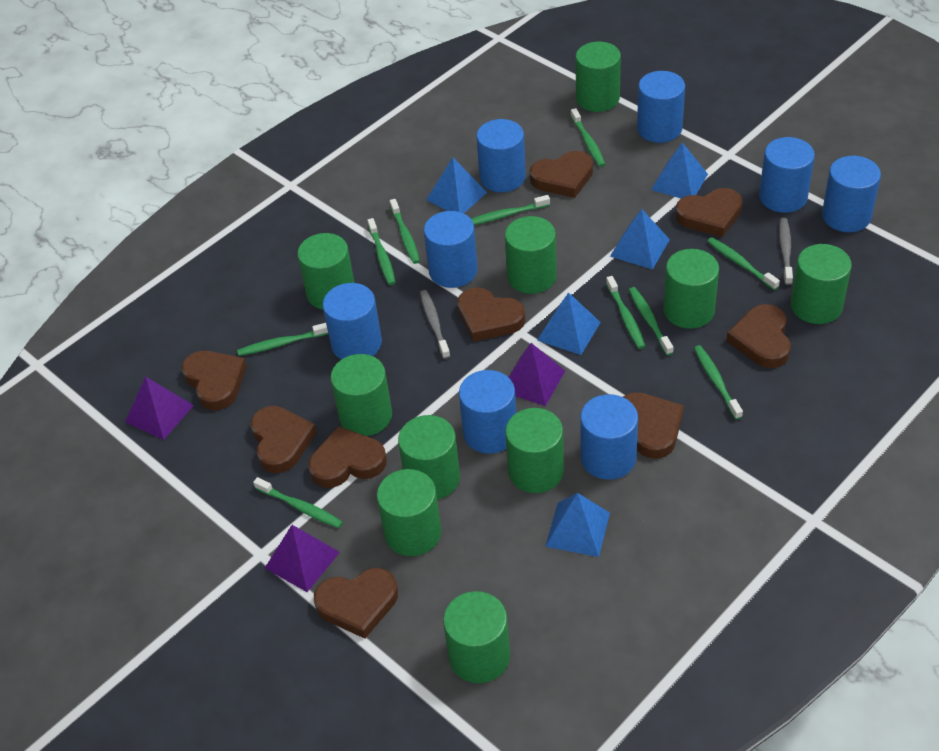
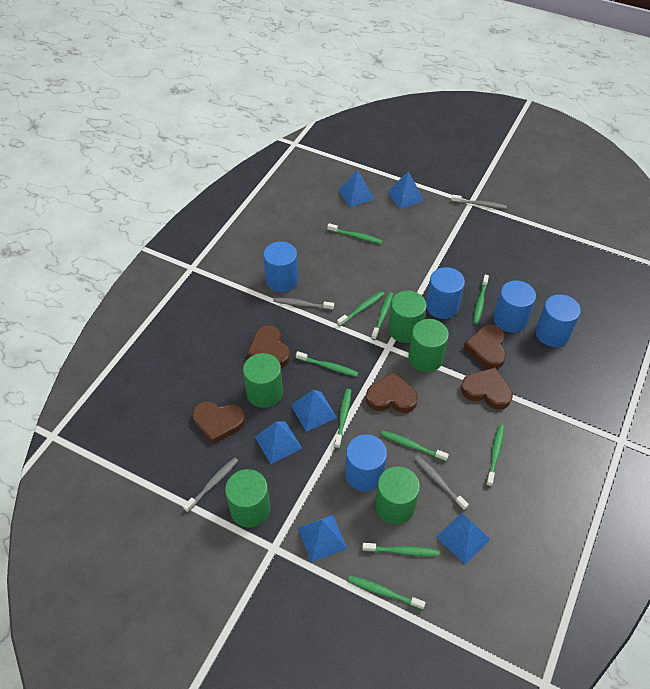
blue cylinder: 8 -> 5
blue pyramid: 5 -> 6
brown heart: 9 -> 5
green cylinder: 10 -> 5
grey toothbrush: 2 -> 4
purple pyramid: 3 -> 0

